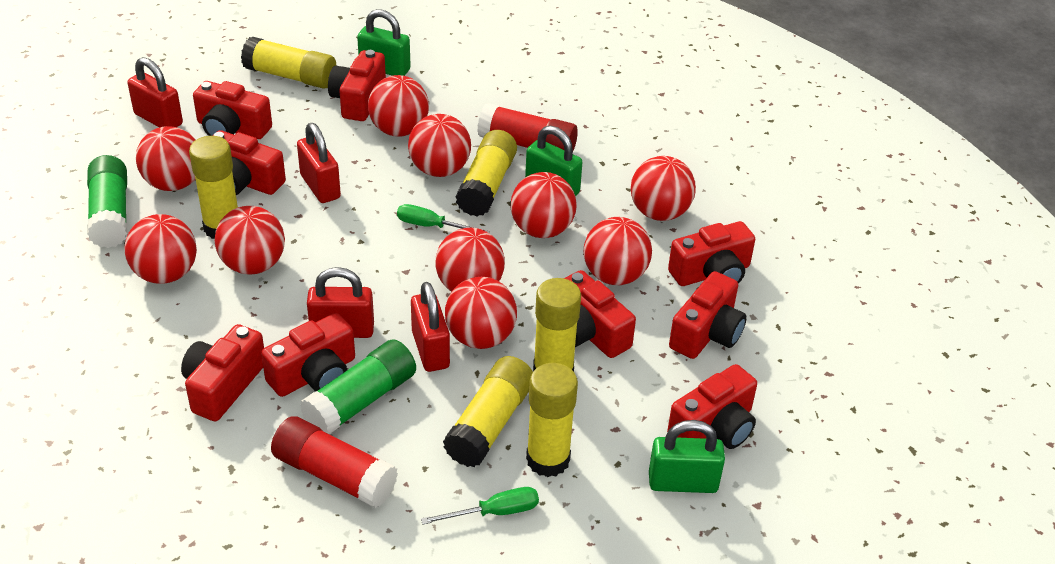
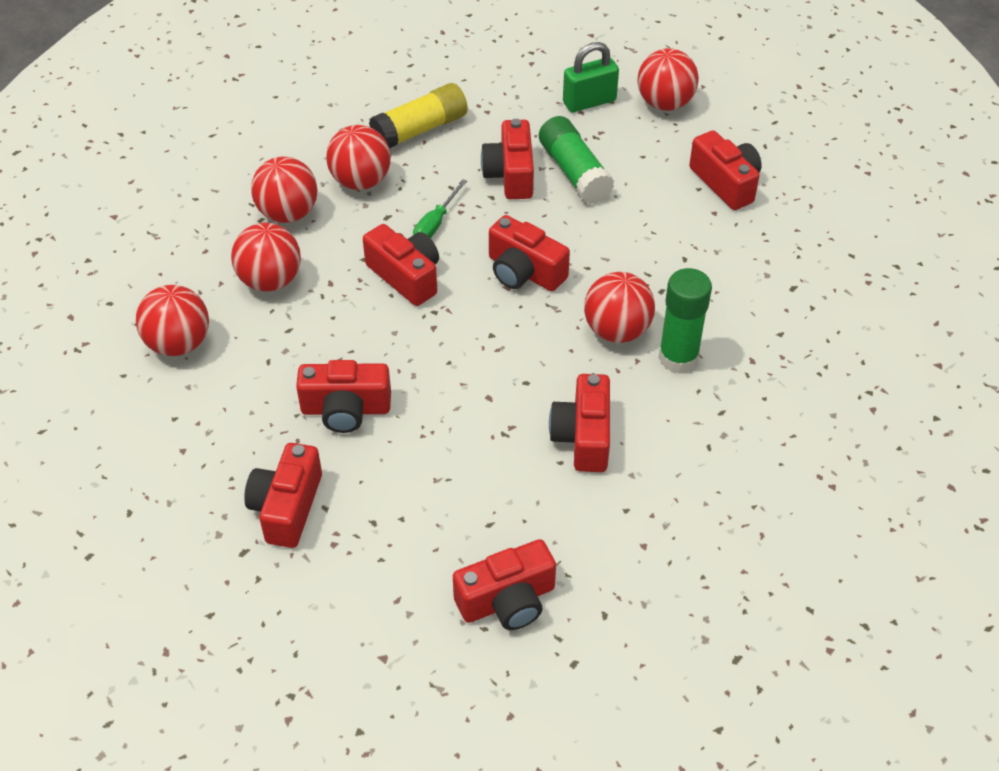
green padlock: 3 -> 1
green screwdriver: 2 -> 1
red ball: 10 -> 6
red camera: 9 -> 8
red glue stick: 2 -> 0
red padlock: 4 -> 0
yellow glue stick: 6 -> 1

